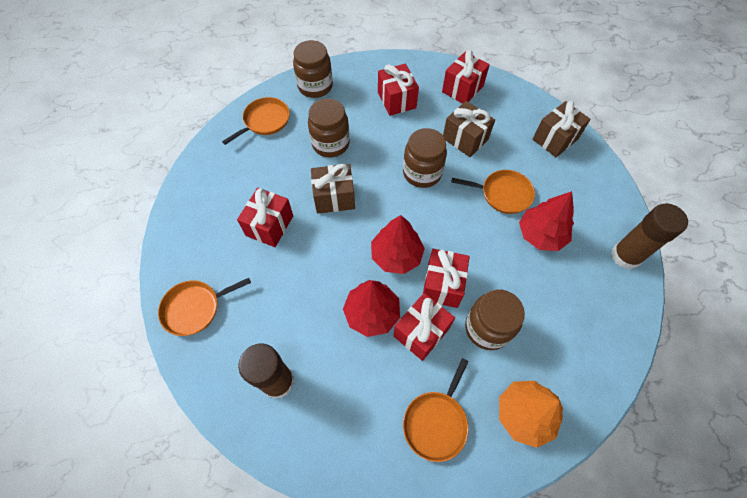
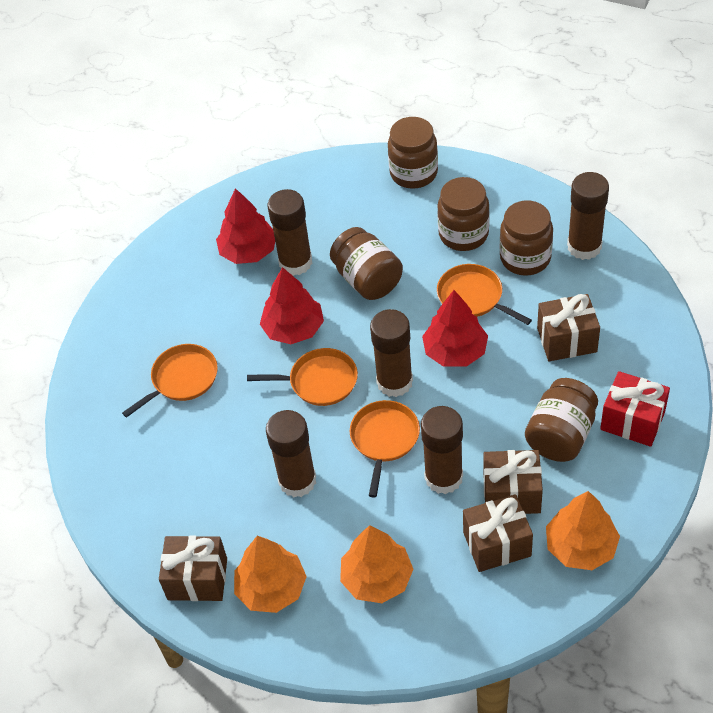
brown gift: 3 -> 4
brown glue stick: 2 -> 5
brown jar: 4 -> 5
orange tree: 1 -> 3
red gift: 5 -> 1

